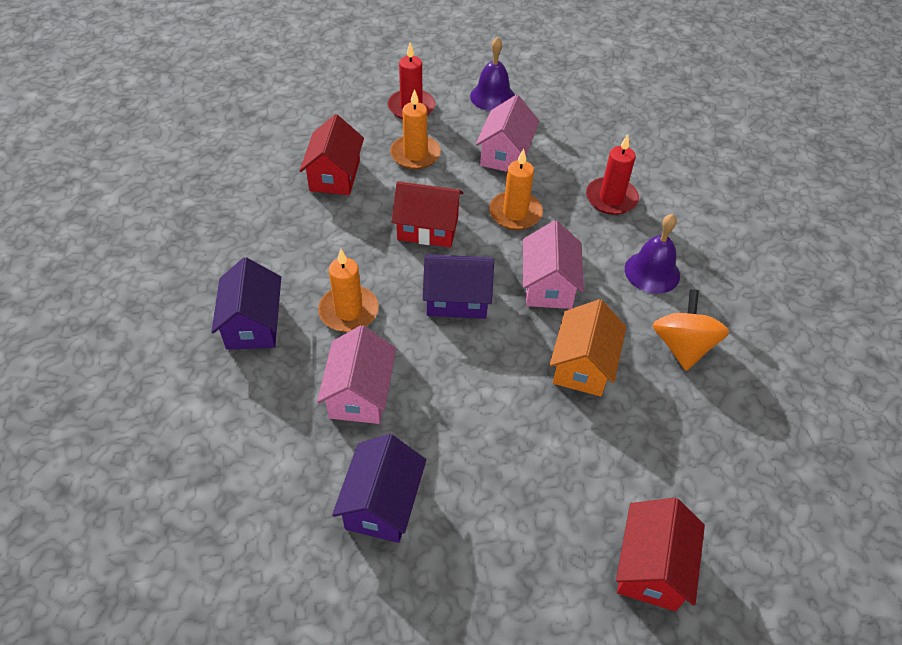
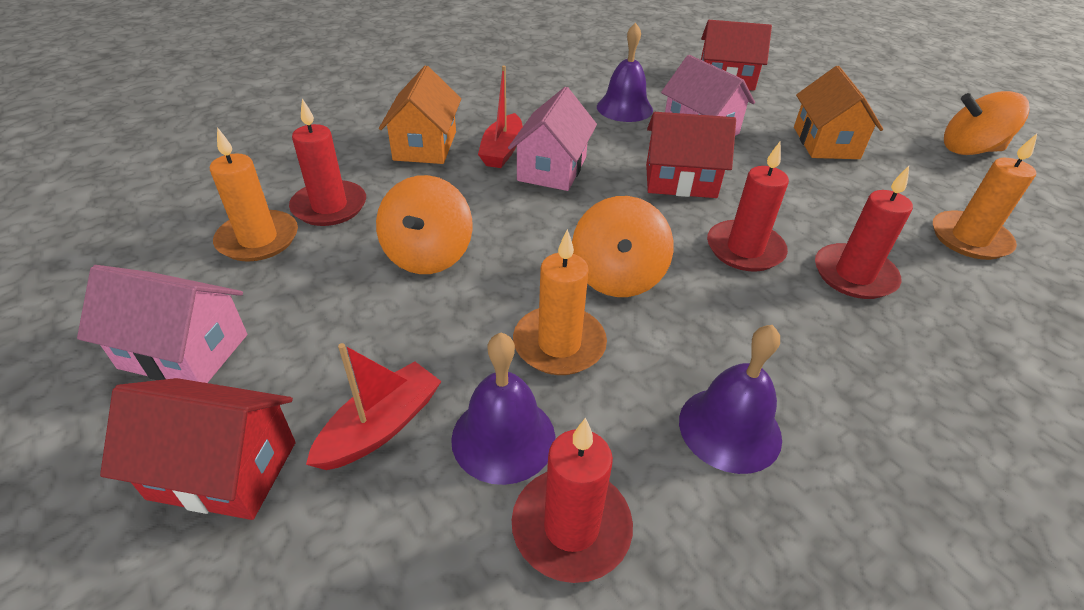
orange house: 1 -> 2
orange spinning top: 1 -> 3
purple bell: 2 -> 3
purple house: 3 -> 0
red boat: 0 -> 2
red candle: 2 -> 4

